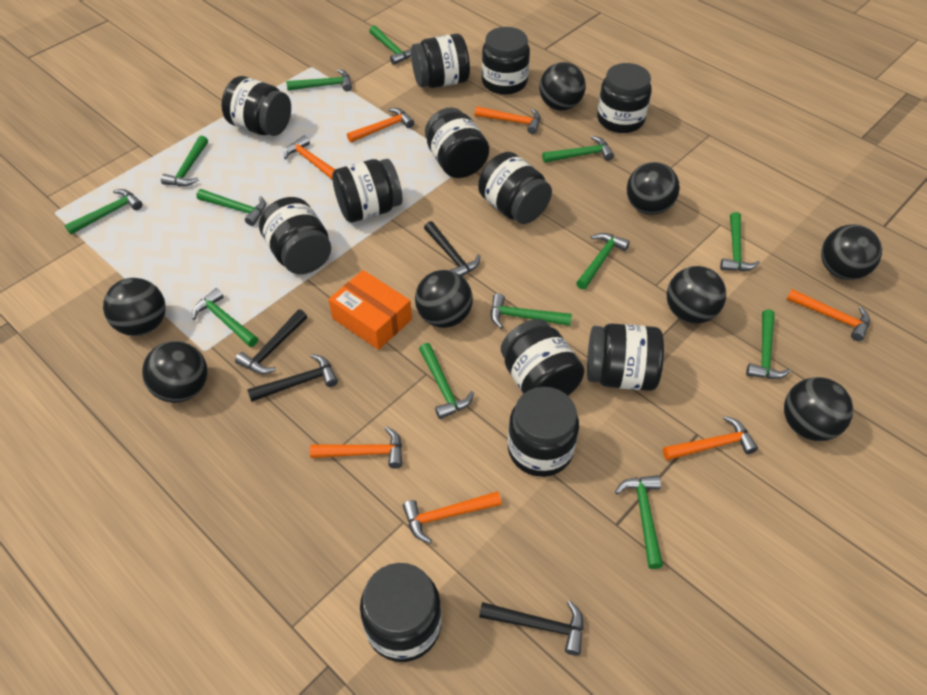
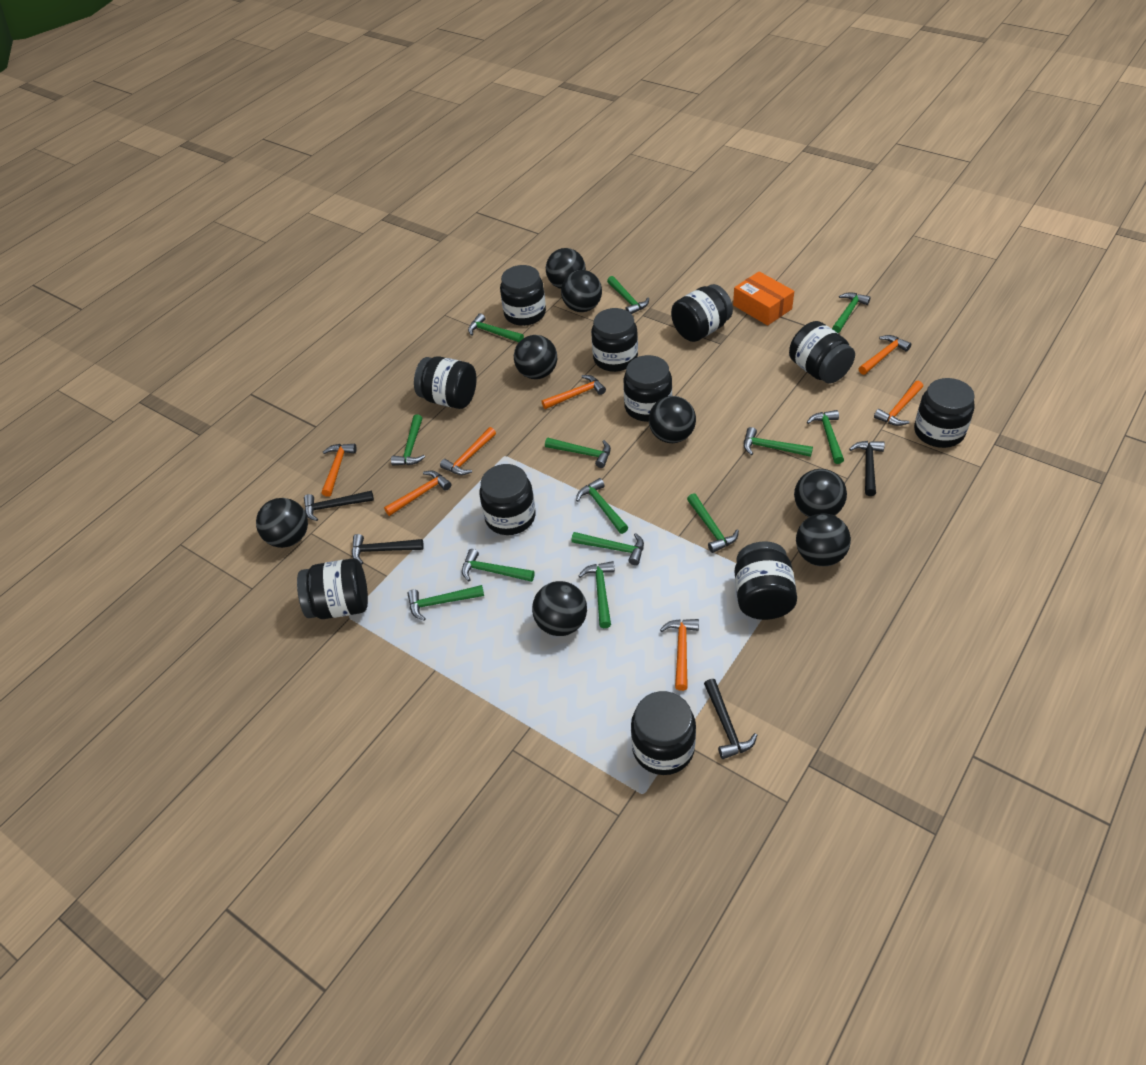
black jar: 12 -> 11

